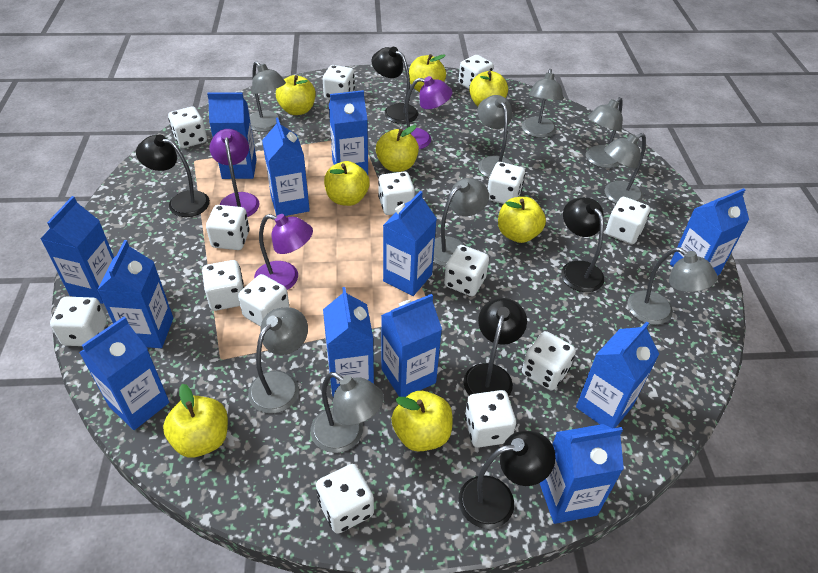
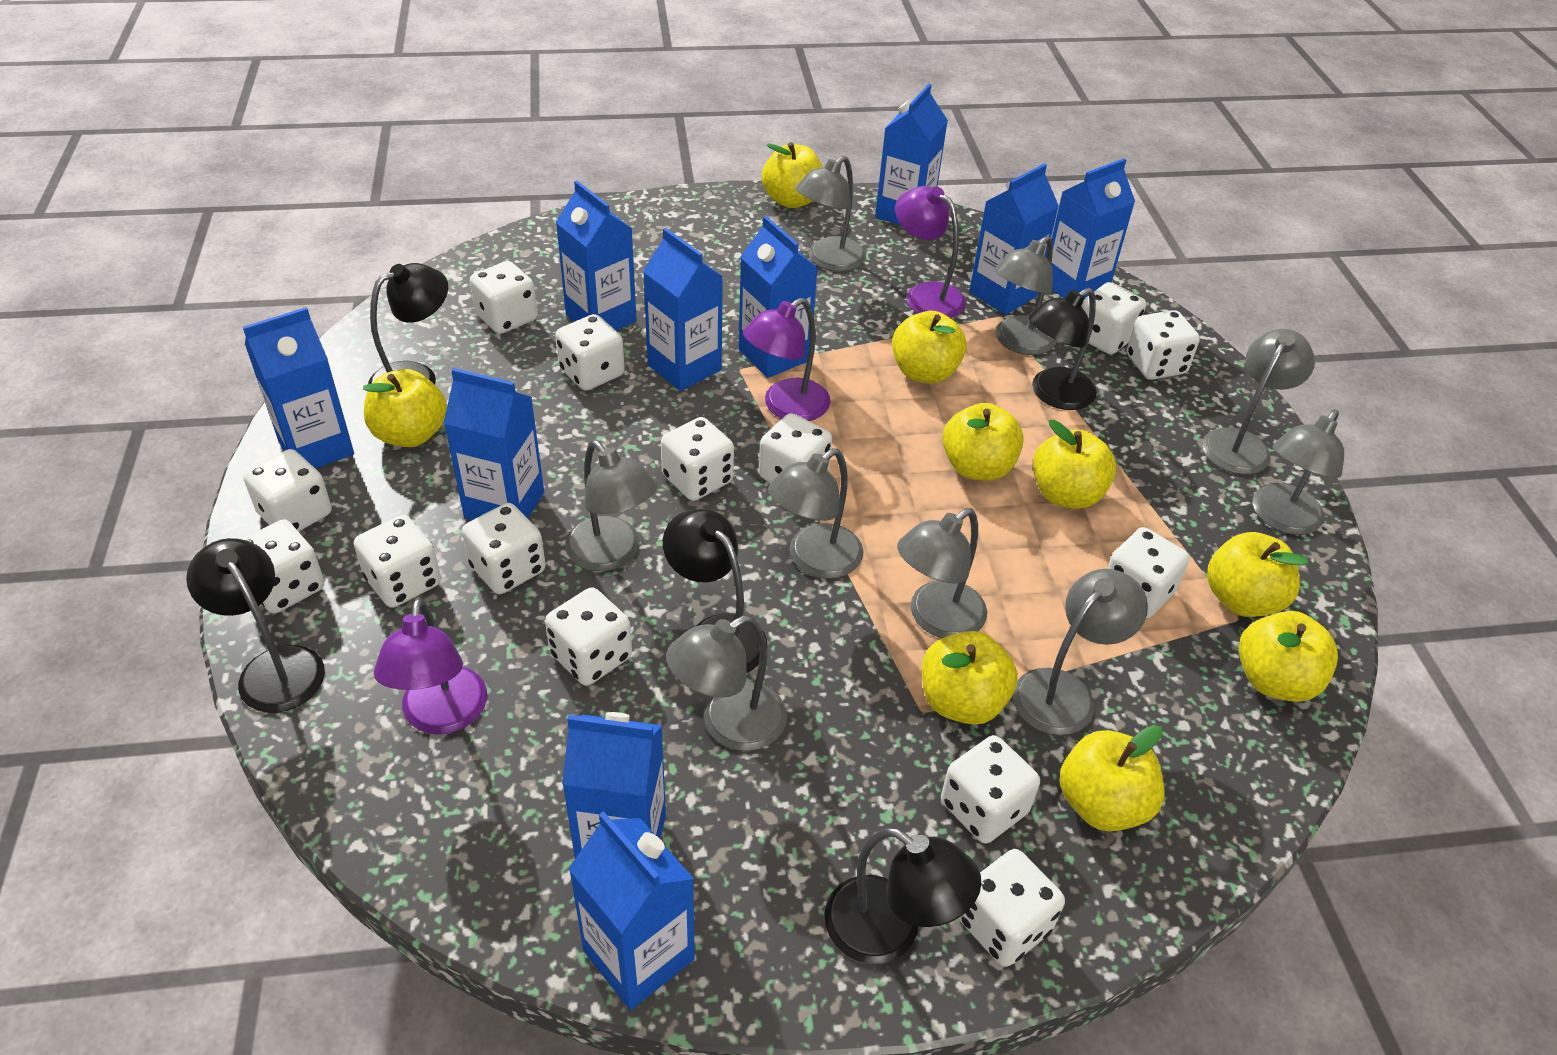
blue carton: 12 -> 10
yellow apple: 8 -> 9

